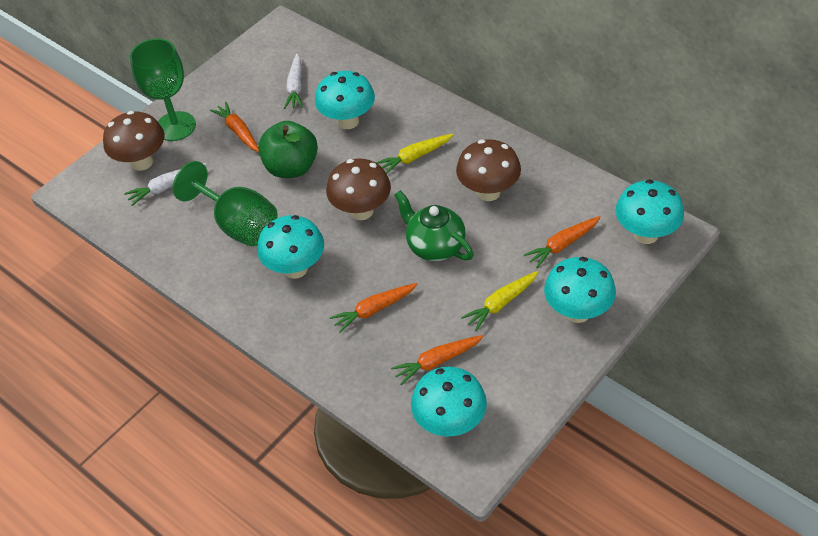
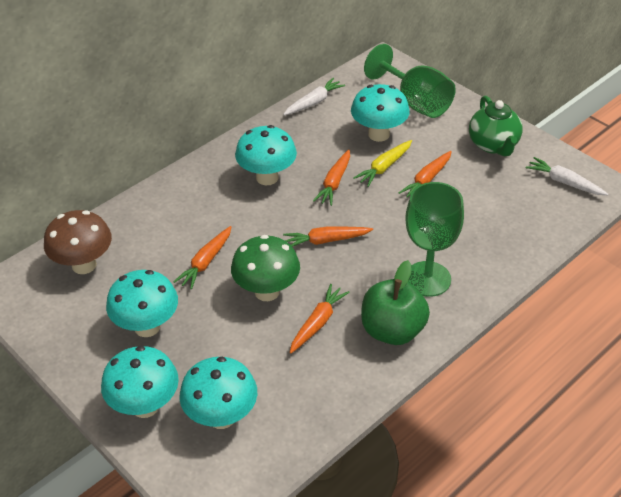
brown mushroom: 3 -> 1
green mushroom: 0 -> 1
orange carrot: 4 -> 5
yellow carrot: 2 -> 1

